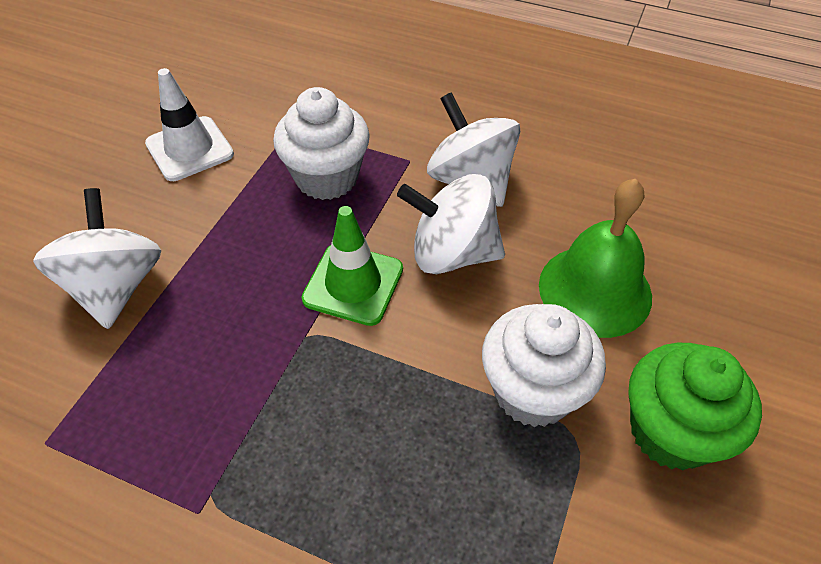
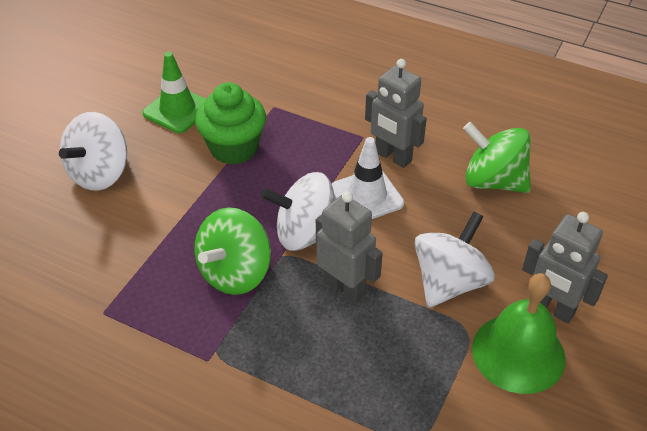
green spinning top: 0 -> 2
grey robot: 0 -> 3
white cupcake: 2 -> 0

